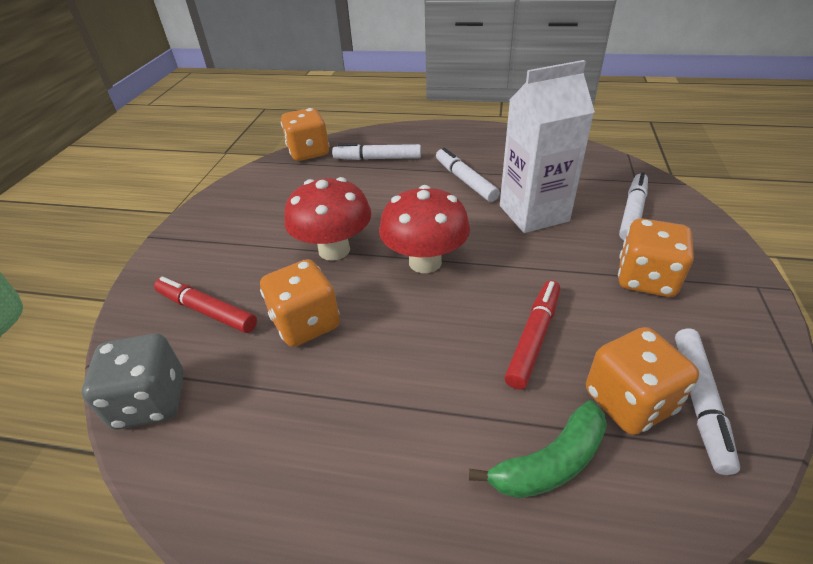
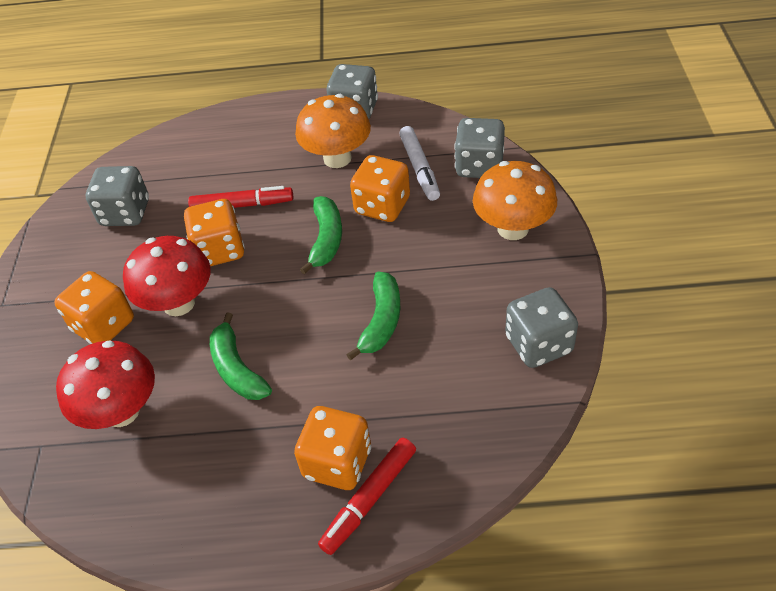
green banana: 1 -> 3
grey dice: 1 -> 4
orange mushroom: 0 -> 2
white carton: 1 -> 0
white marker: 4 -> 1

